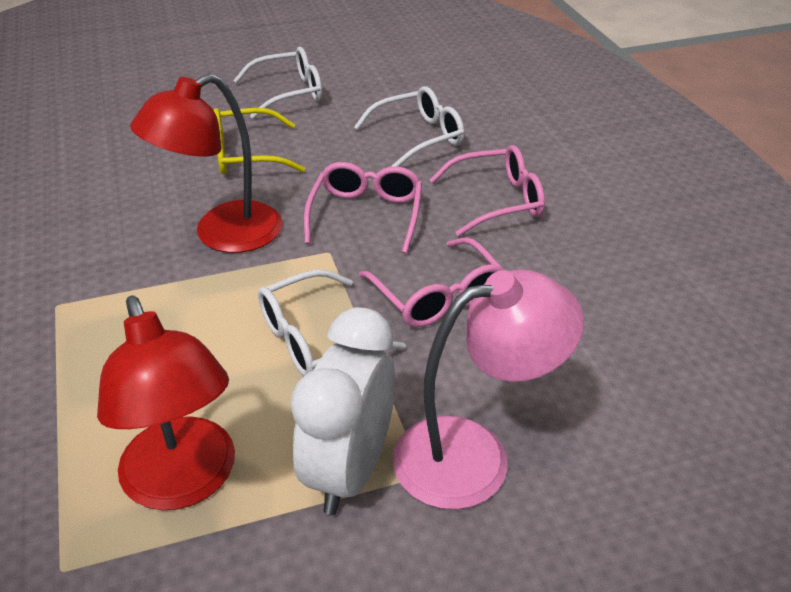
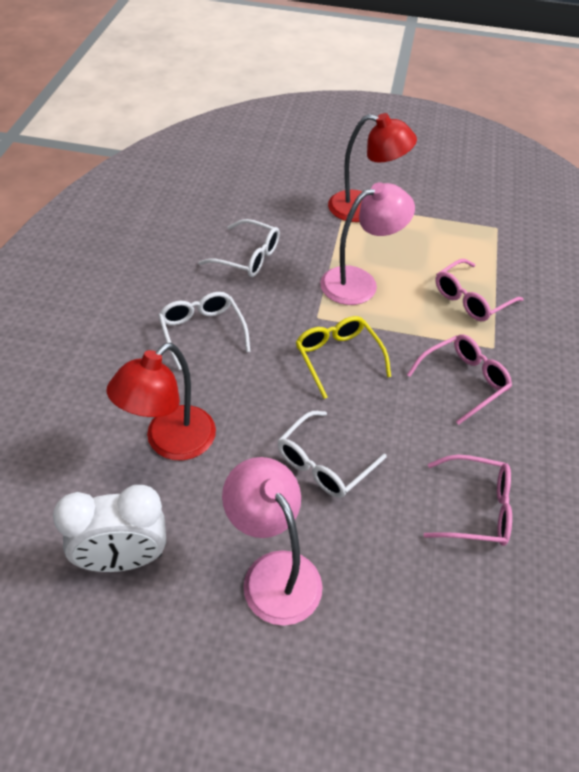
pink lamp: 1 -> 2

